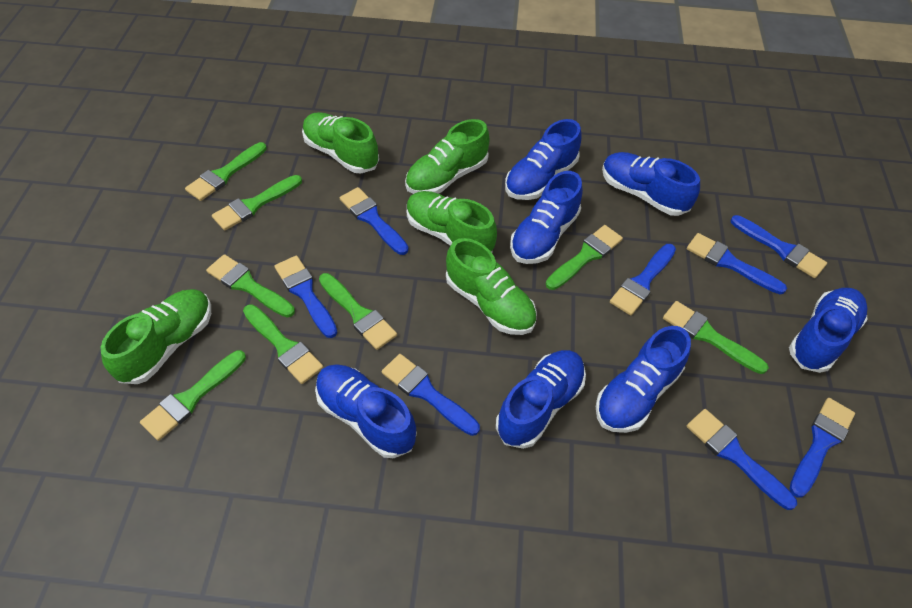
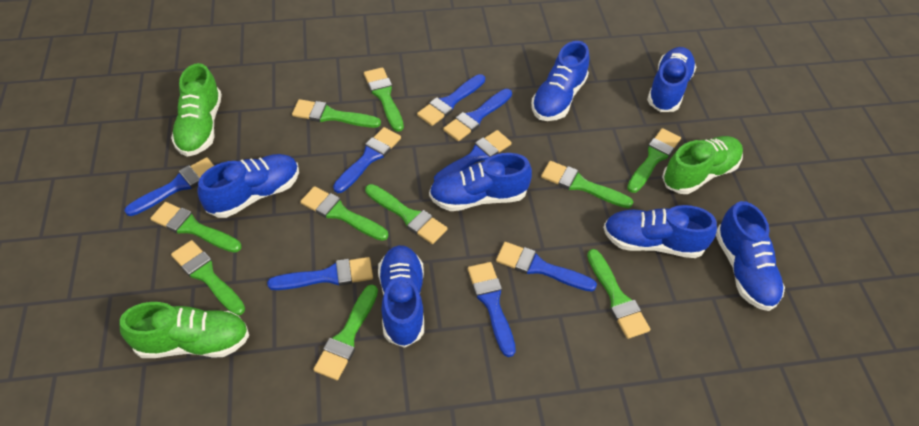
green brush: 8 -> 10
green shoe: 5 -> 3

